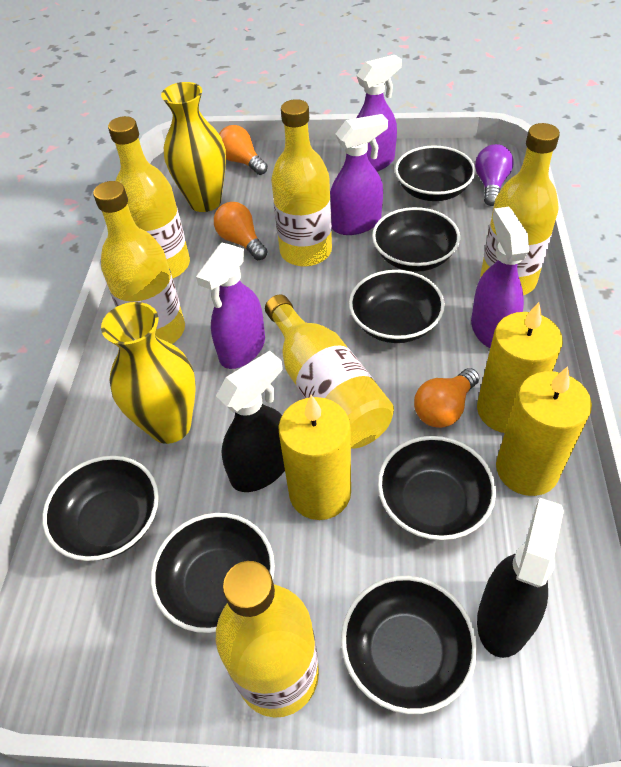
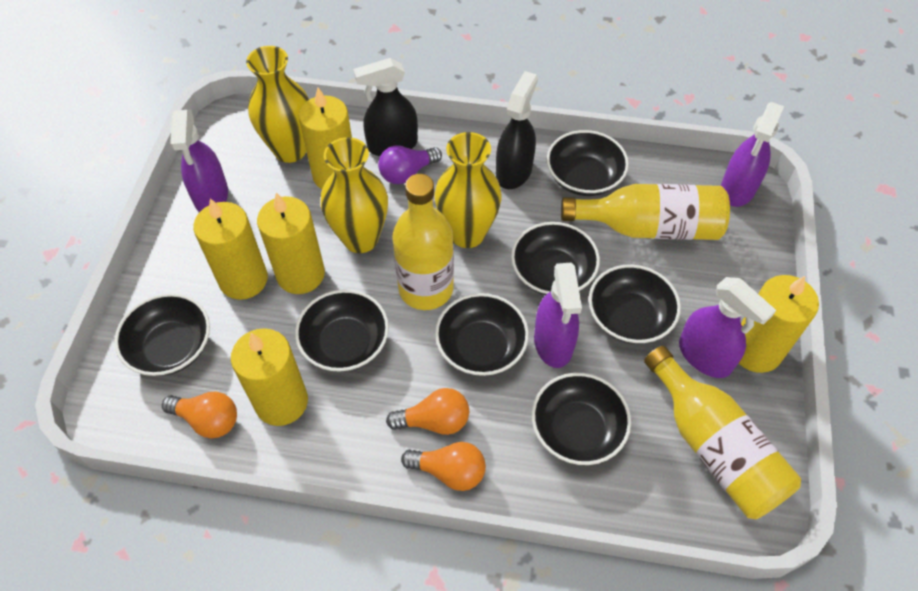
yellow bottle: 6 -> 3
yellow candle: 3 -> 5
yellow vase: 2 -> 3

